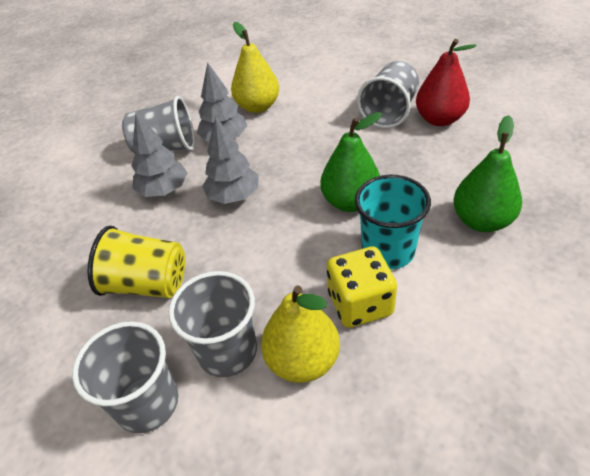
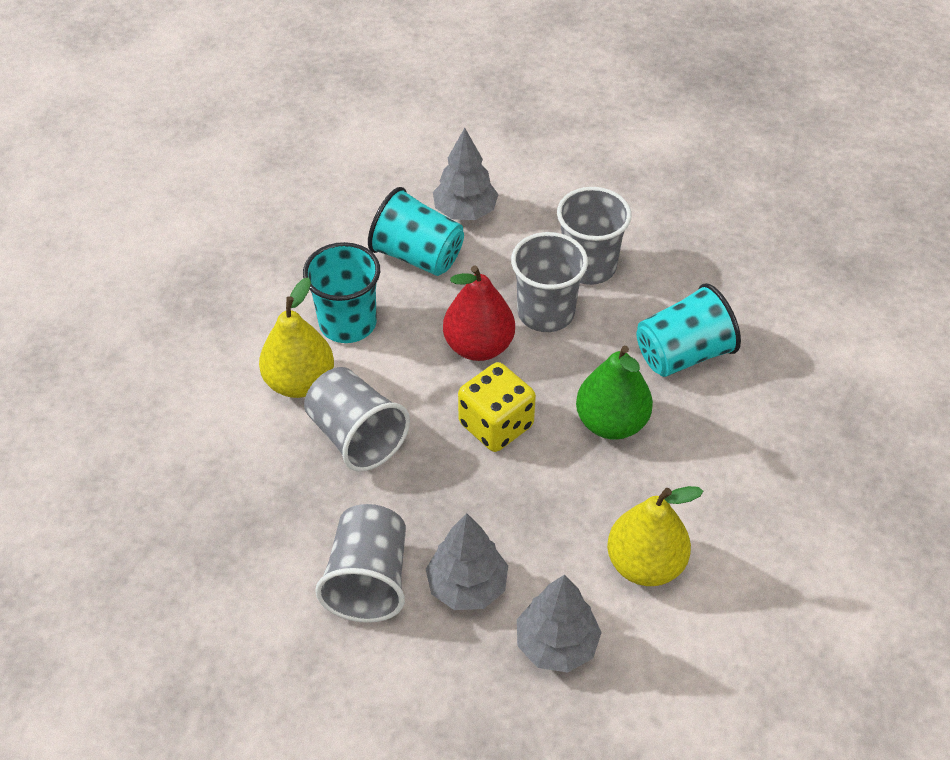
green pear: 2 -> 1
turquoise cup: 1 -> 3
yellow cup: 1 -> 0

